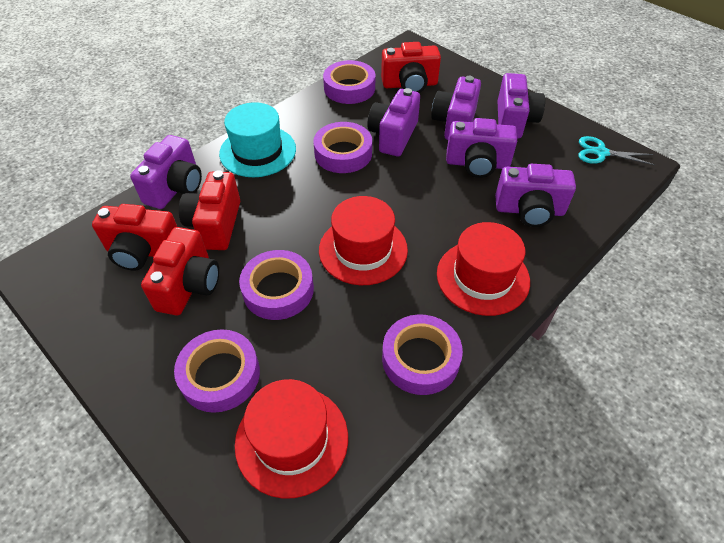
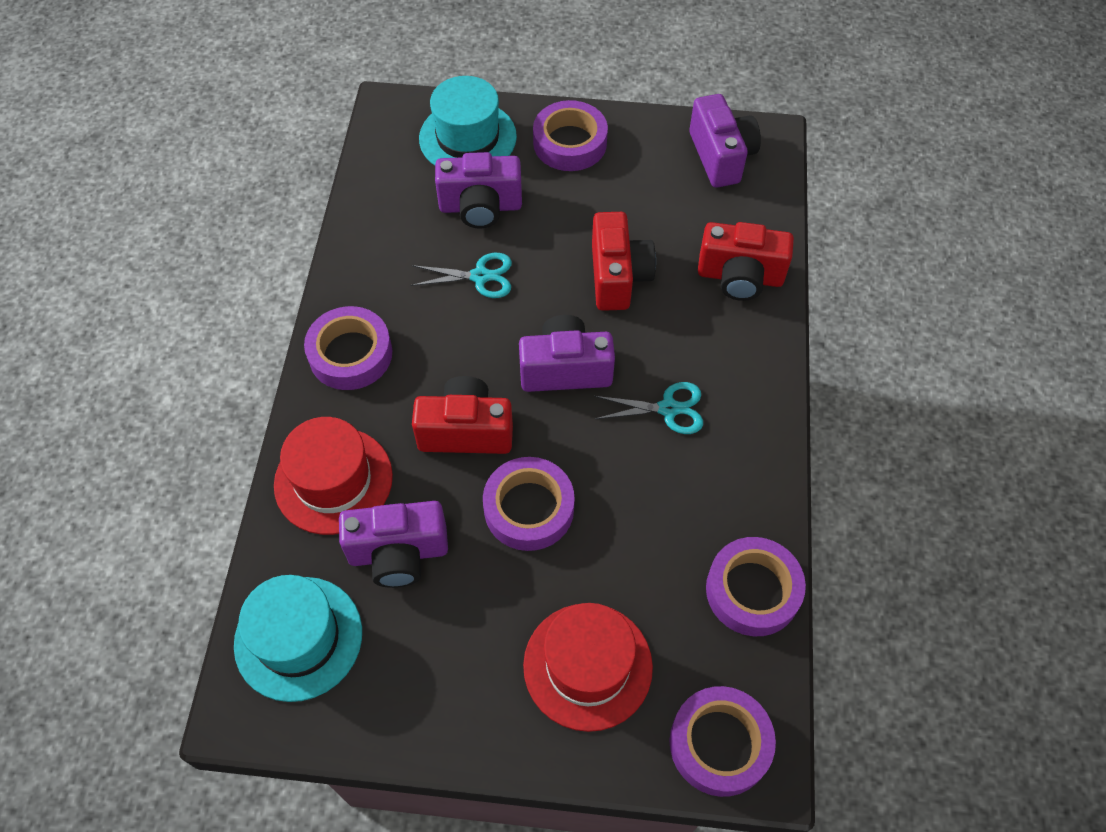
purple camera: 6 -> 4
red camera: 4 -> 3
red hat: 3 -> 2
turquoise hat: 1 -> 2
turquoise scissors: 1 -> 2

